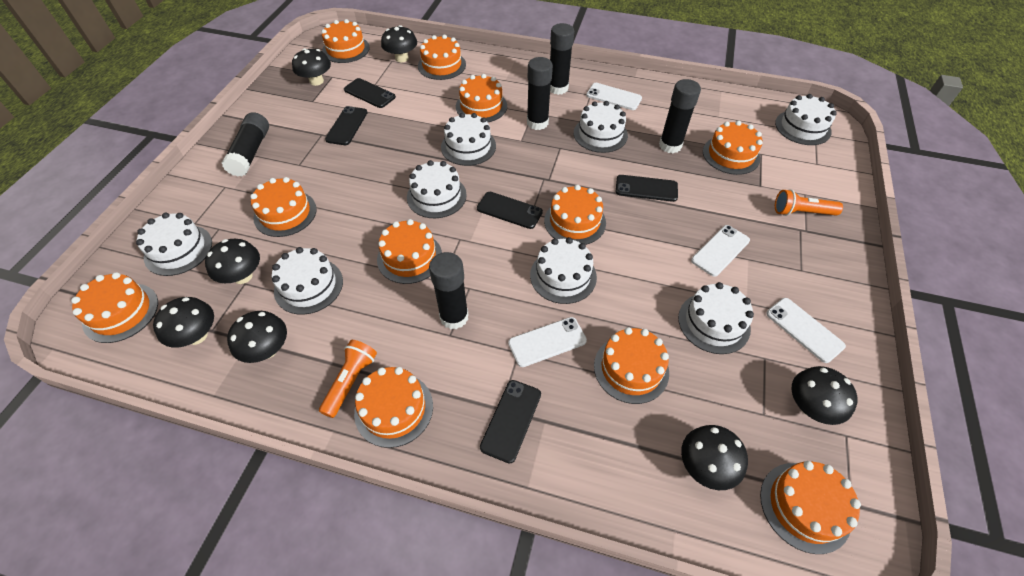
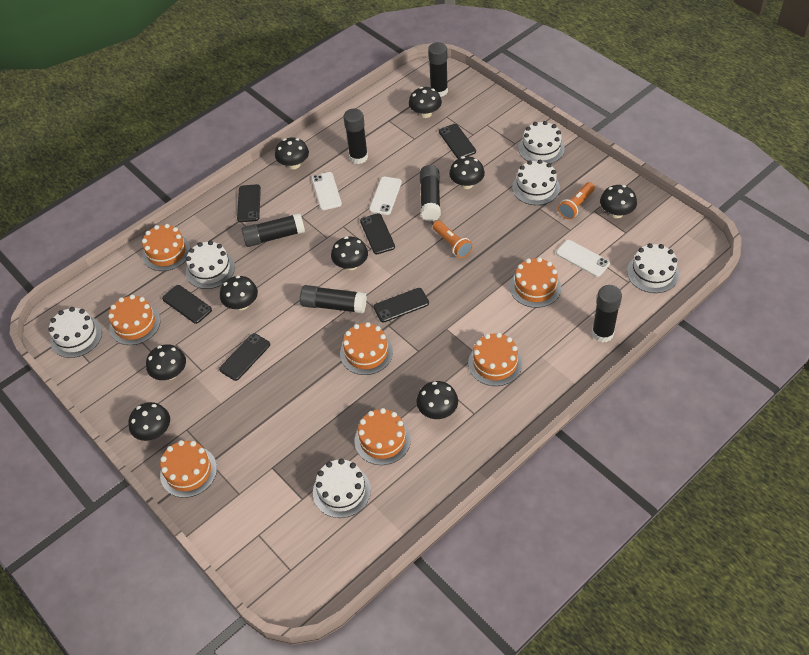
black glue stick: 5 -> 6
black mushroom: 7 -> 9
black phone: 5 -> 6
orange cake: 11 -> 7
white cake: 8 -> 6
white phone: 4 -> 3

